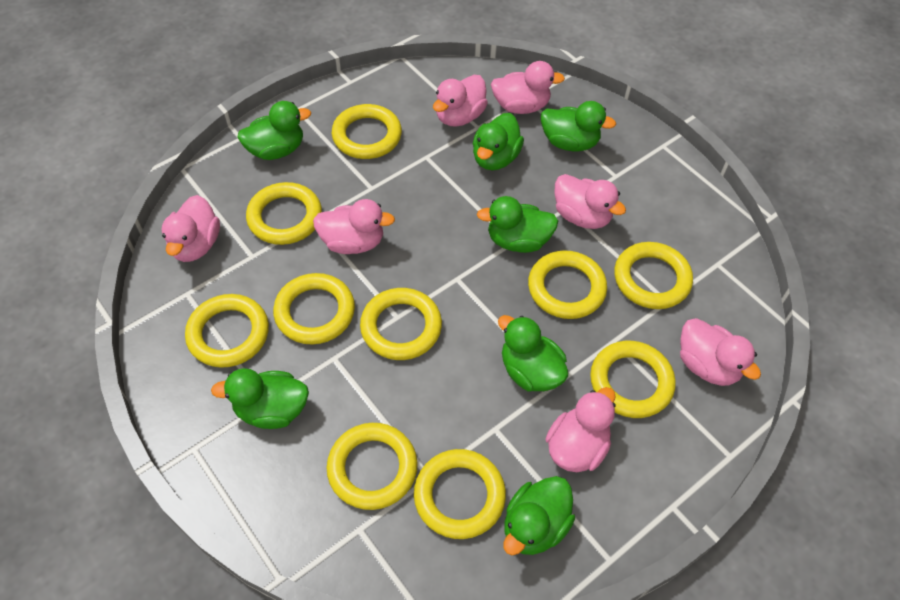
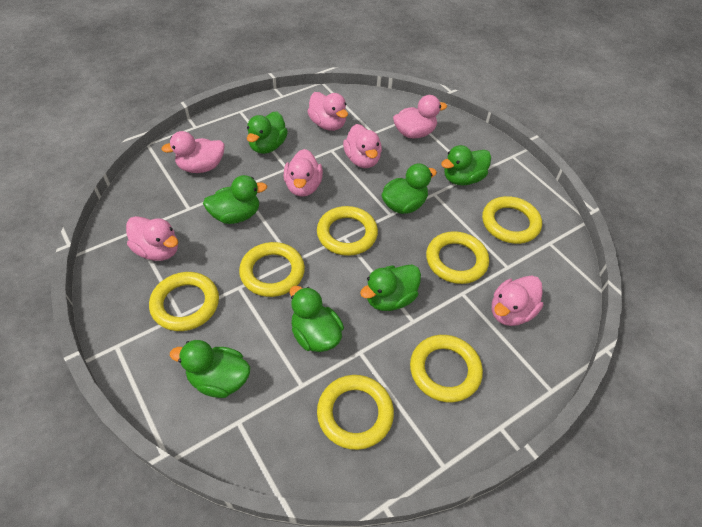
yellow ring: 10 -> 7

